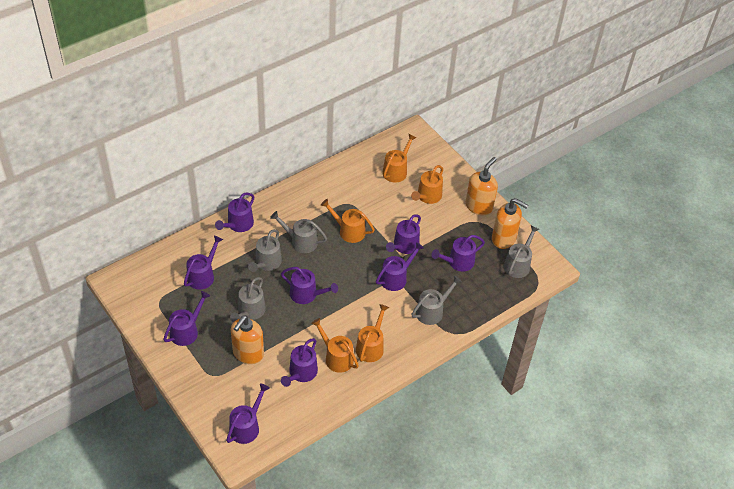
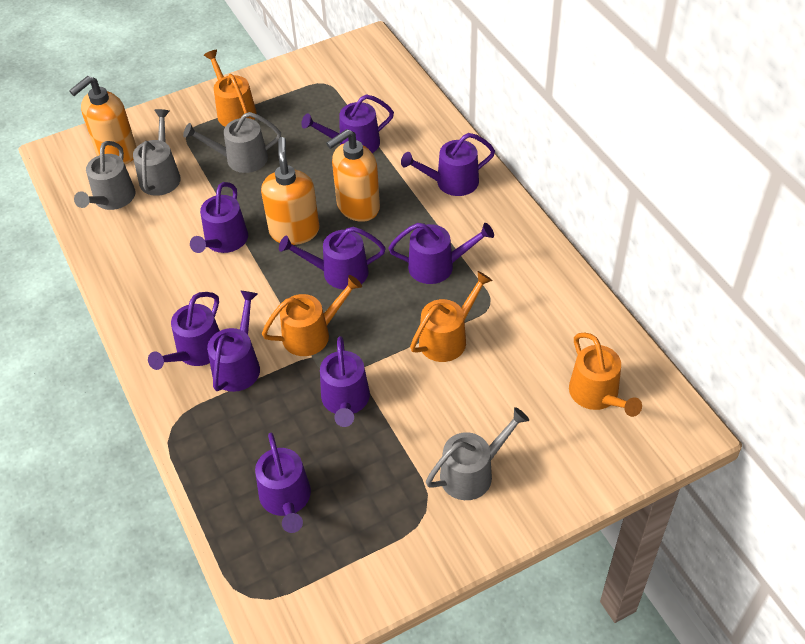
grey watering can: 5 -> 4
orange watering can: 5 -> 4

